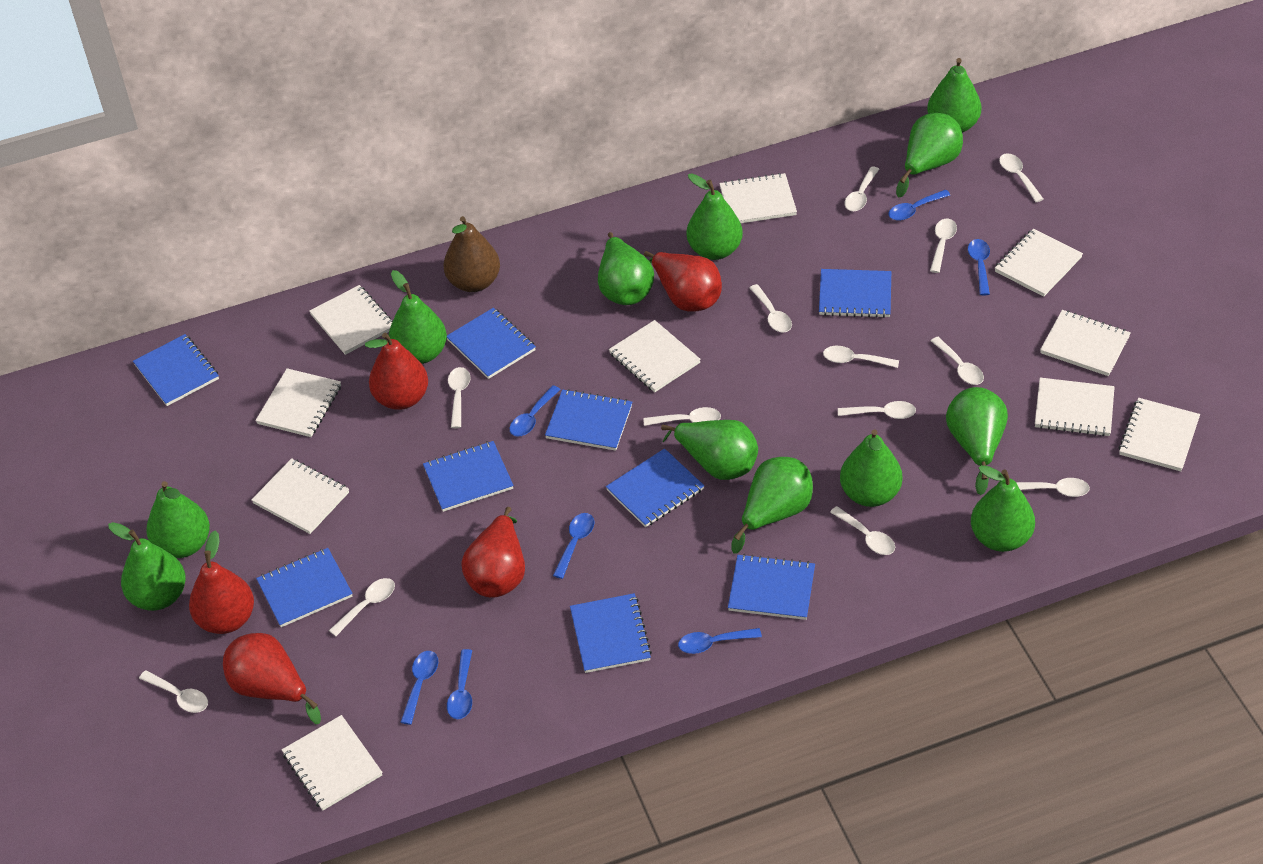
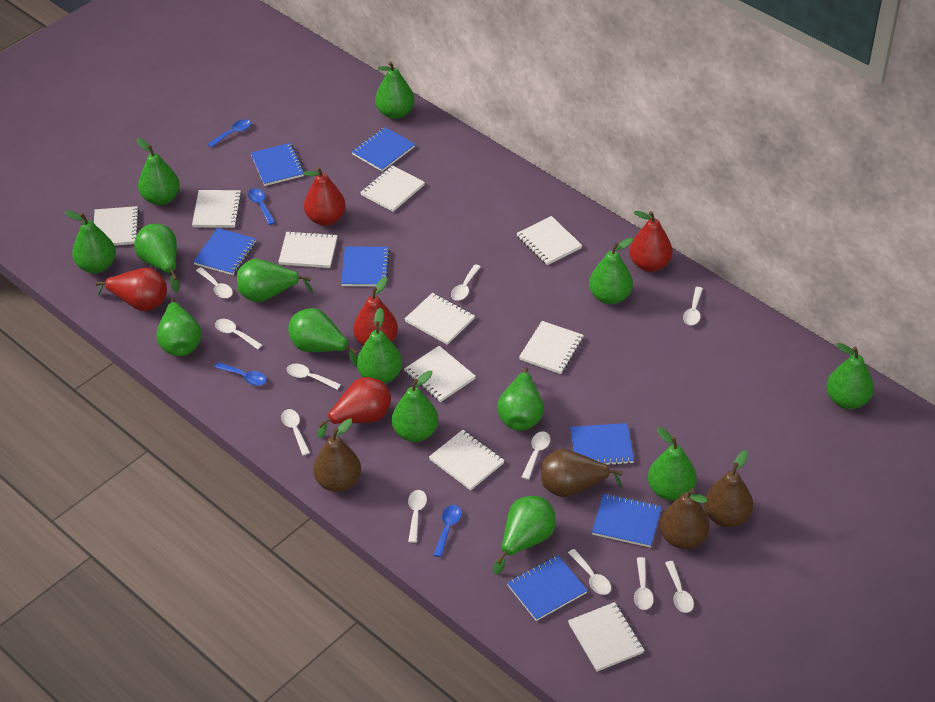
blue notebook: 9 -> 7
blue spoon: 7 -> 4
brown pear: 1 -> 4
green pear: 12 -> 14
white spoon: 13 -> 11

